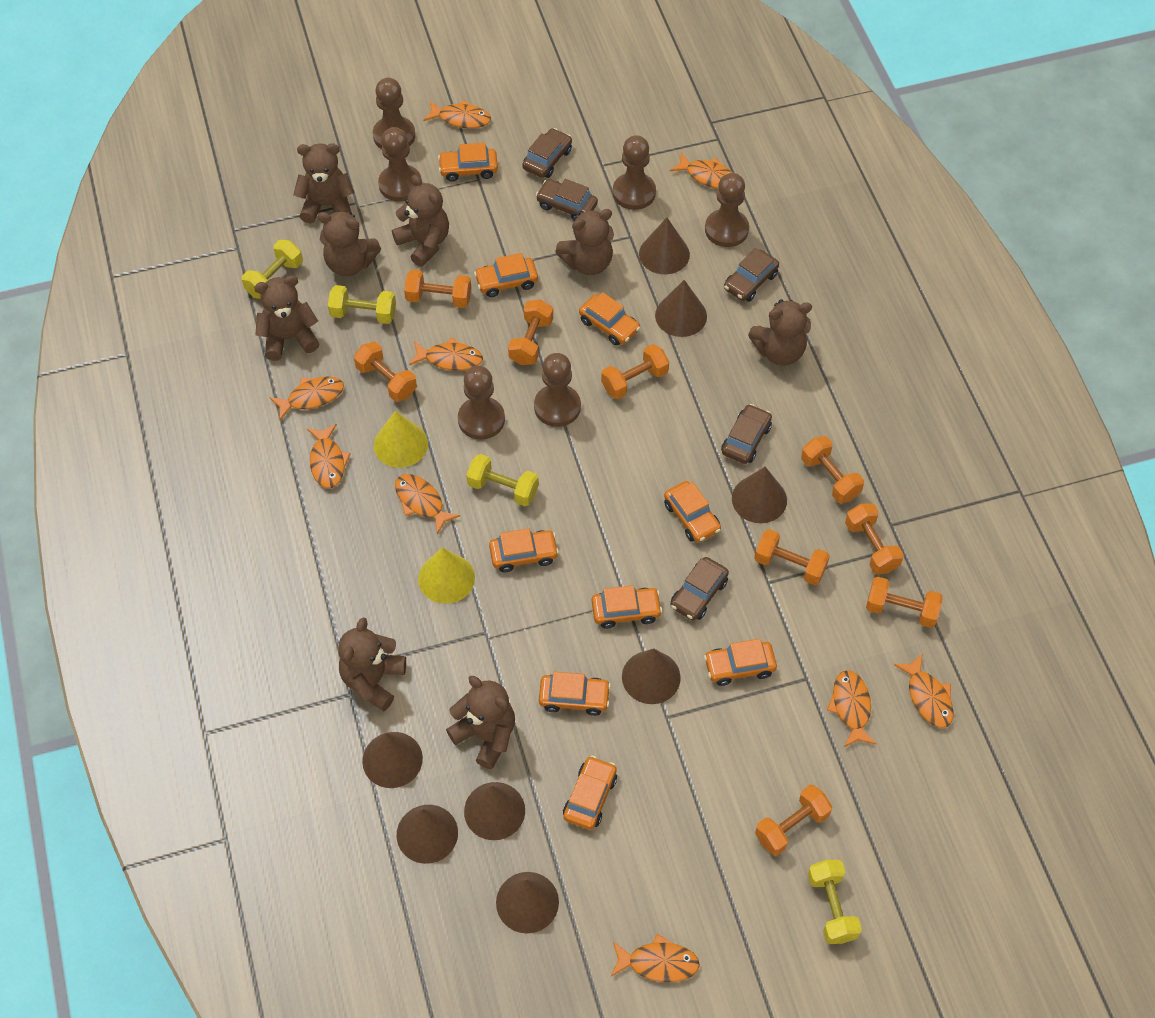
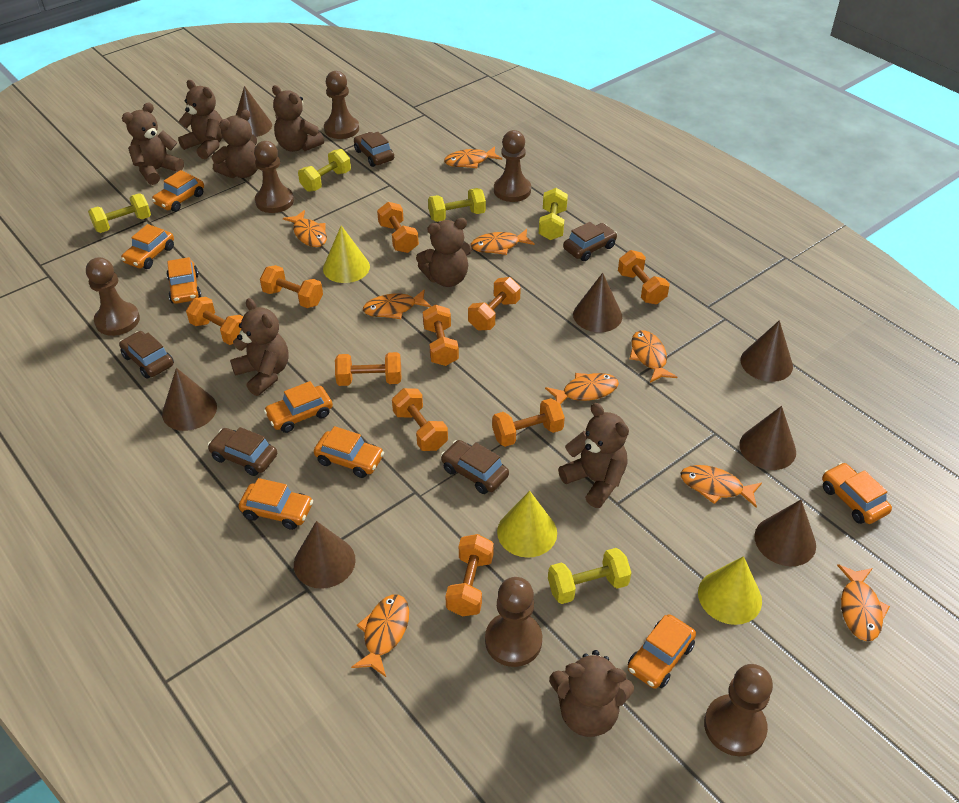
brown cone: 8 -> 7
orange car: 9 -> 8
orange dumbbell: 9 -> 10
yellow cone: 2 -> 3
yellow dumbbell: 4 -> 5

